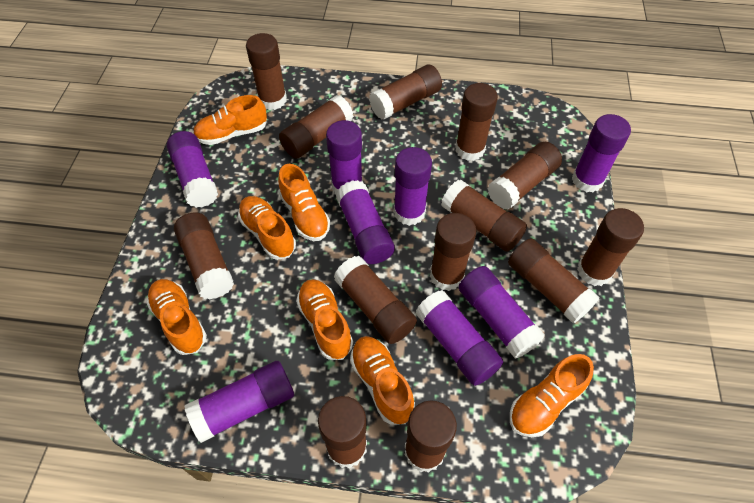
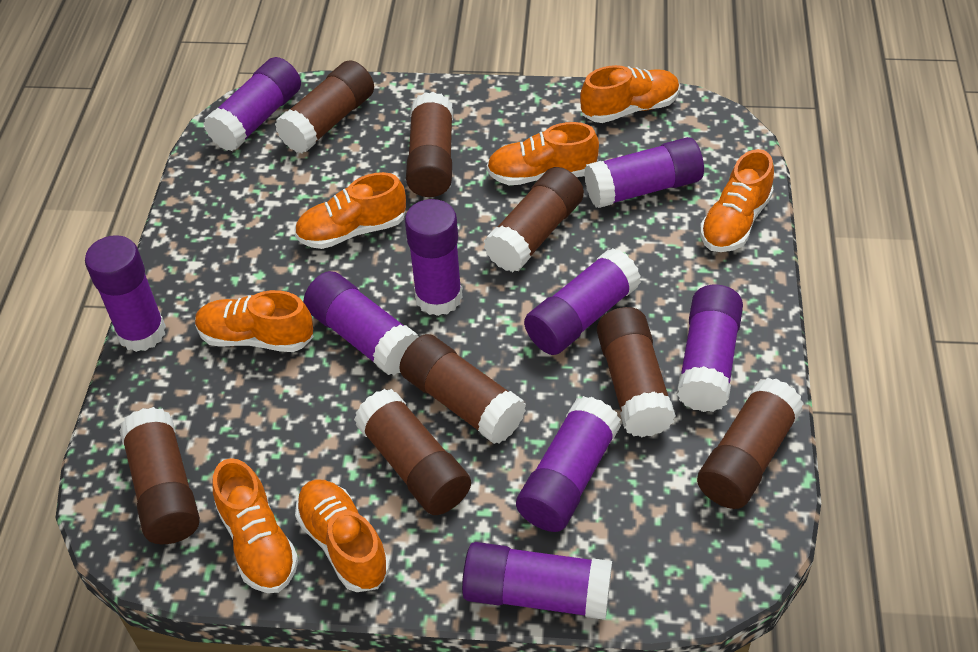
brown glue stick: 13 -> 8
purple glue stick: 8 -> 9

